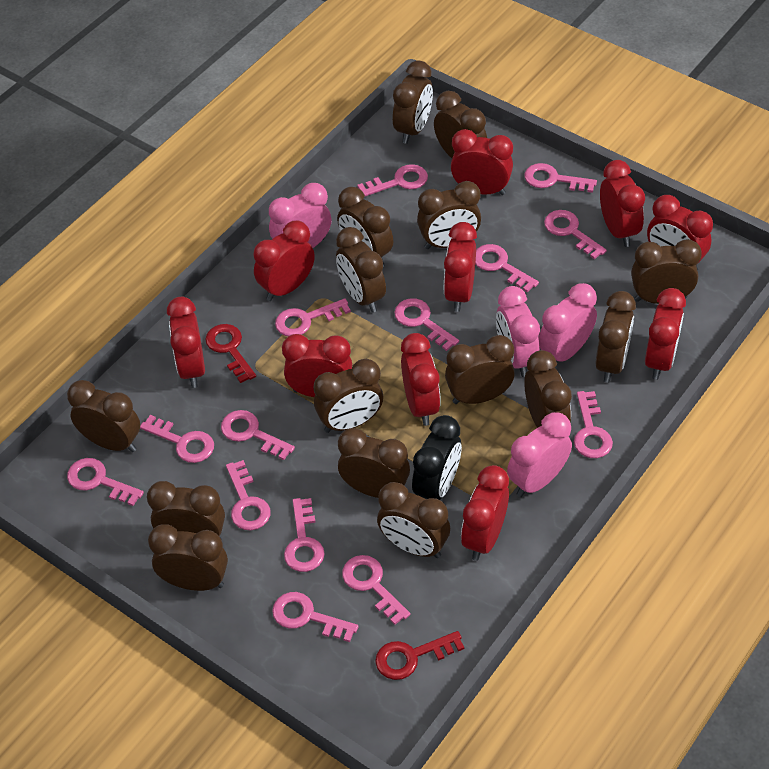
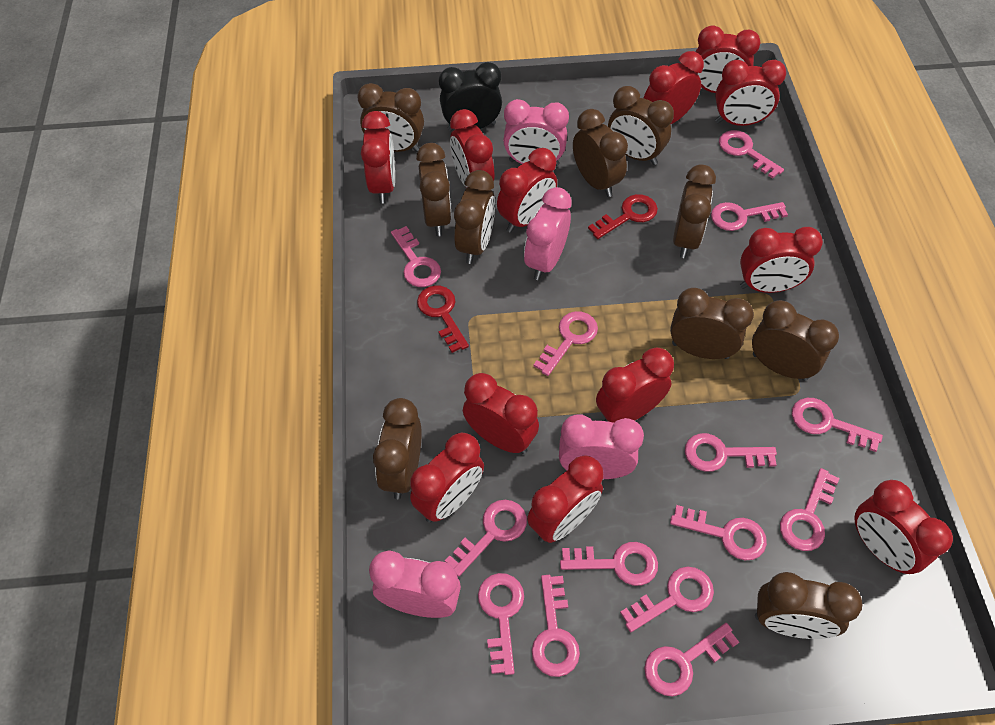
brown clock: 15 -> 10
red clock: 10 -> 12

